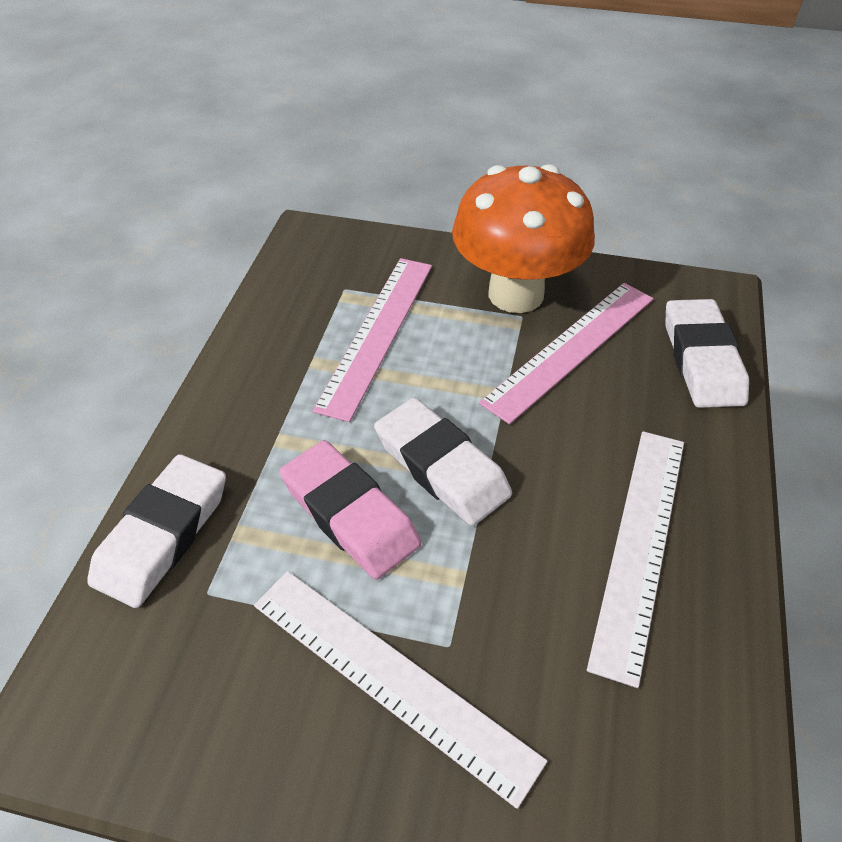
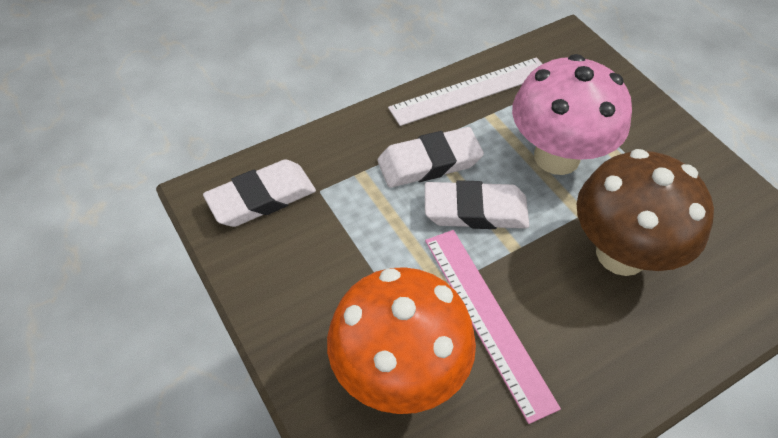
brown mushroom: 0 -> 1
pink eraser: 1 -> 0
pink mushroom: 0 -> 1
pink ruler: 2 -> 1
white ruler: 2 -> 1

